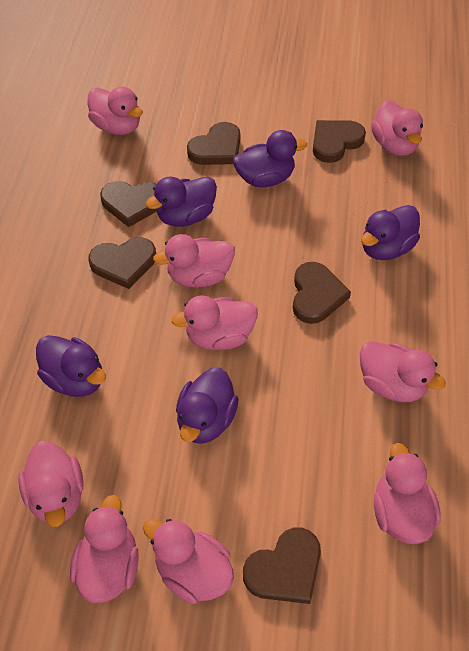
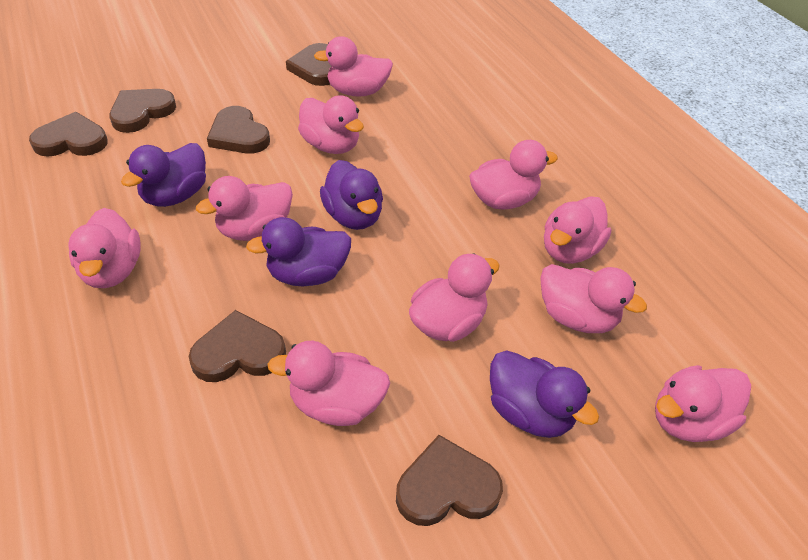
pink duck: 9 -> 10
purple duck: 5 -> 4

